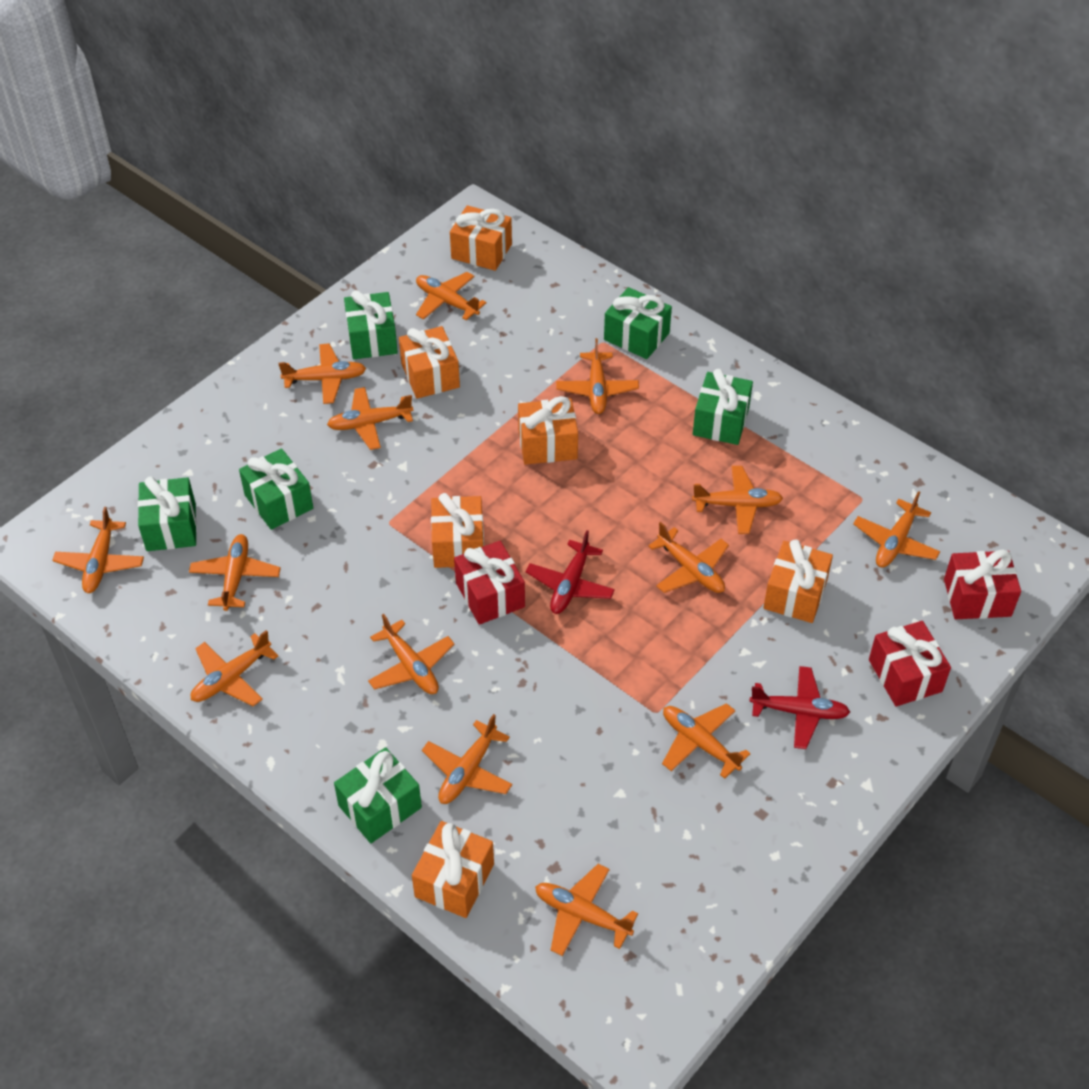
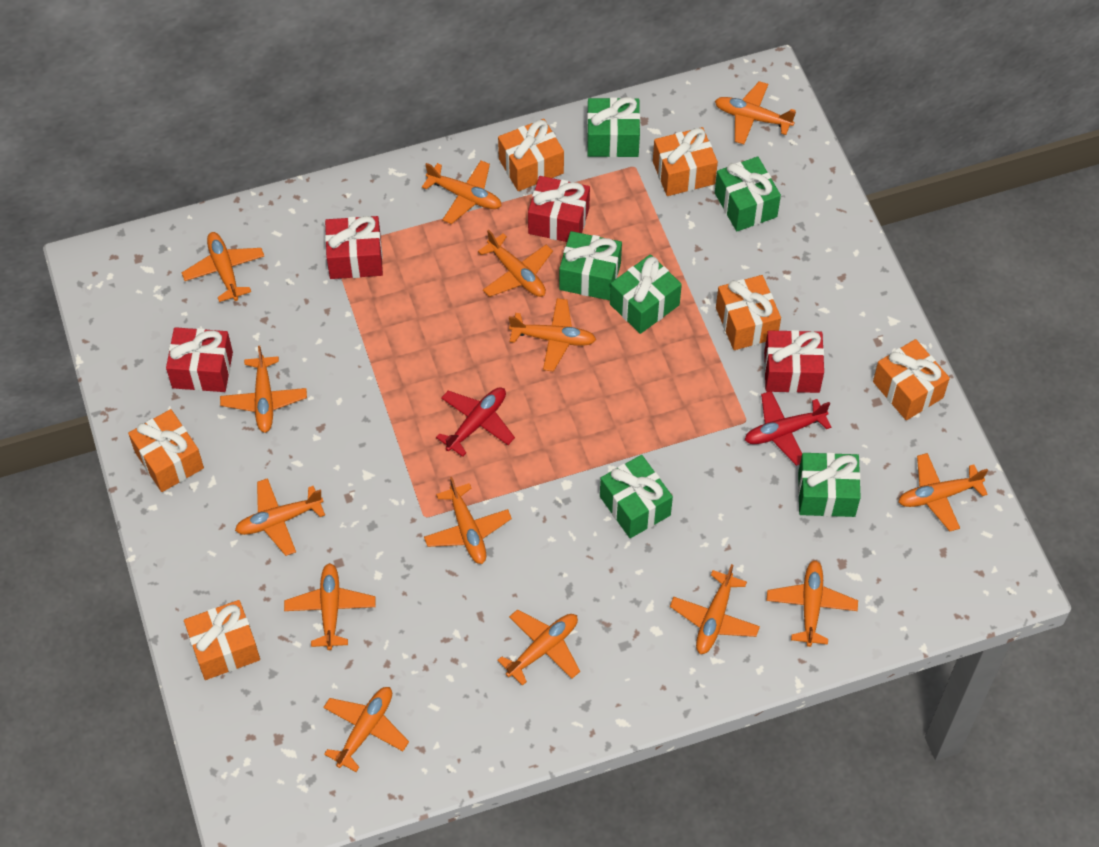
red gift: 3 -> 4

